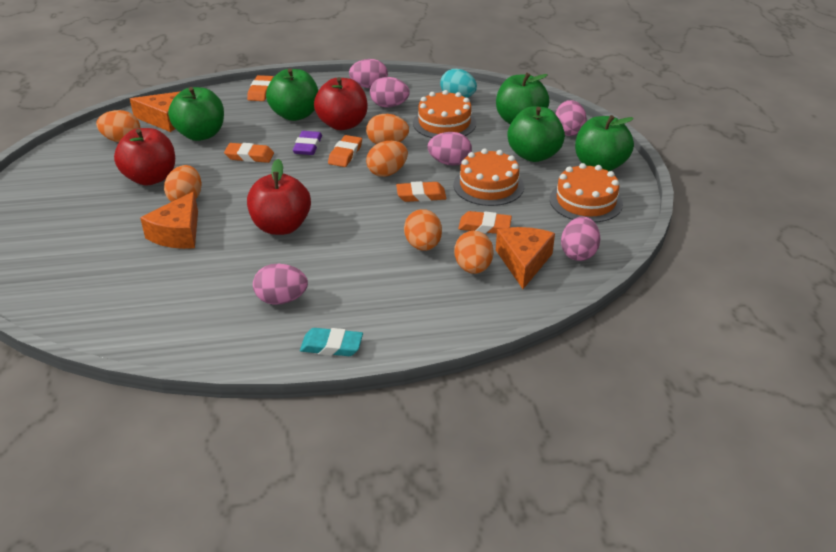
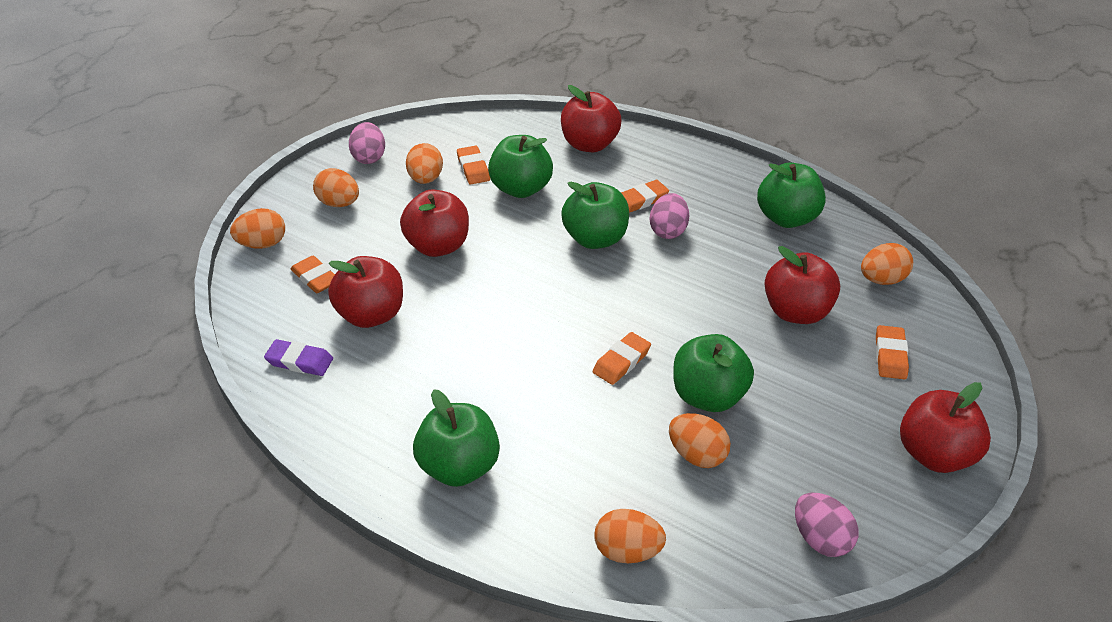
orange cake: 3 -> 0
orange cheese: 3 -> 0
pink egg: 6 -> 3
red apple: 3 -> 5
turquoise egg: 1 -> 0
turquoise eraser: 1 -> 0

